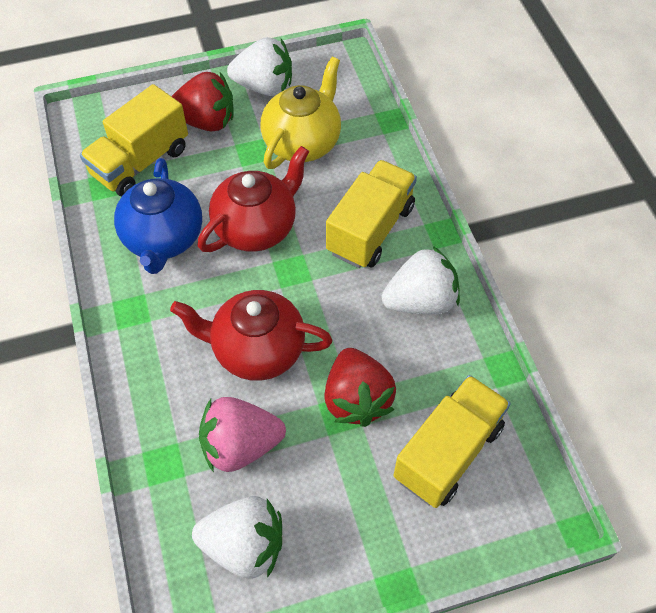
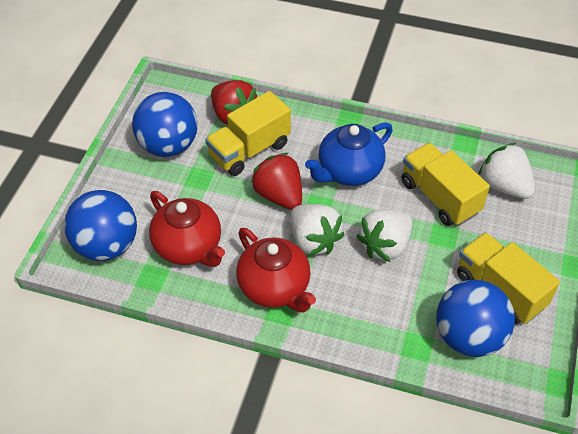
blue ball: 0 -> 3
pink strawberry: 1 -> 0
yellow teapot: 1 -> 0

